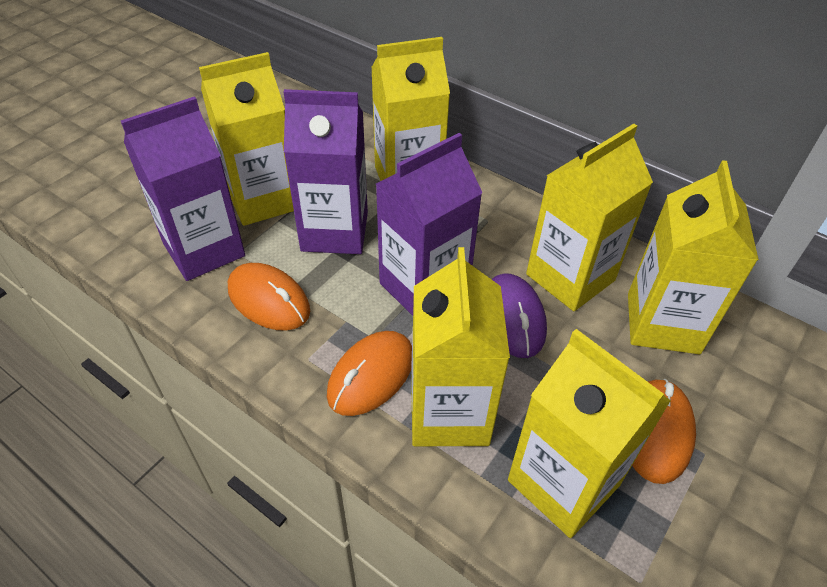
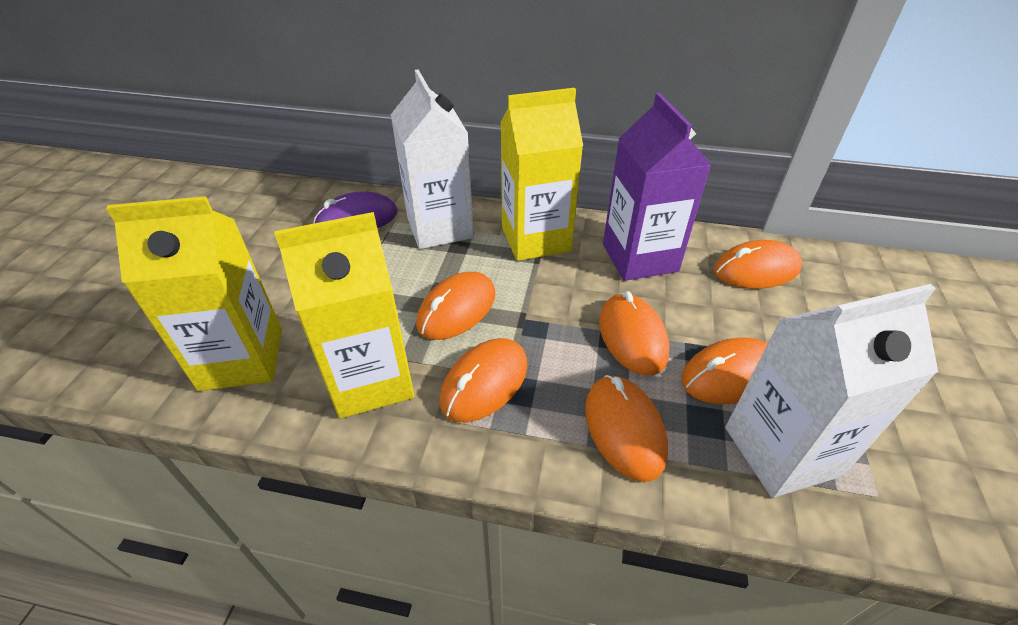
orange mouse: 3 -> 6
purple carton: 3 -> 1
white carton: 0 -> 2
yellow carton: 6 -> 3

